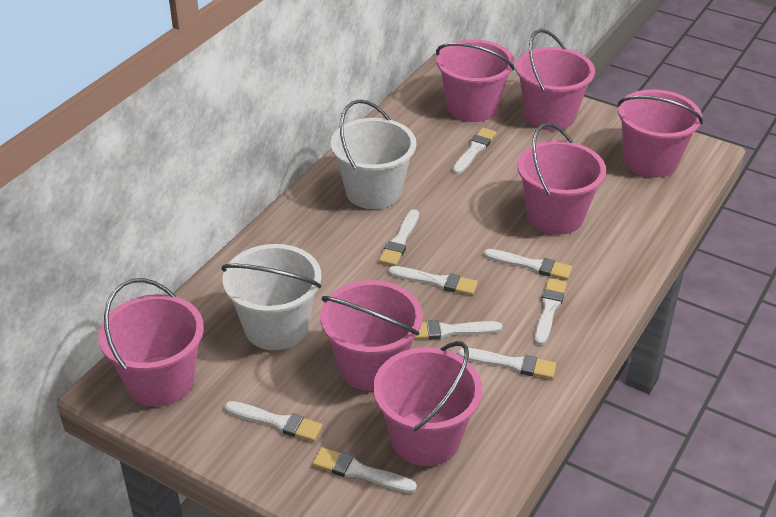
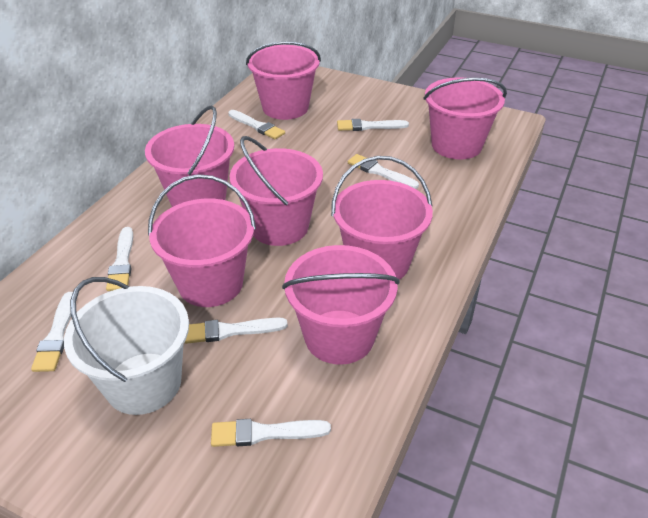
white brush: 9 -> 7
white bucket: 2 -> 1

